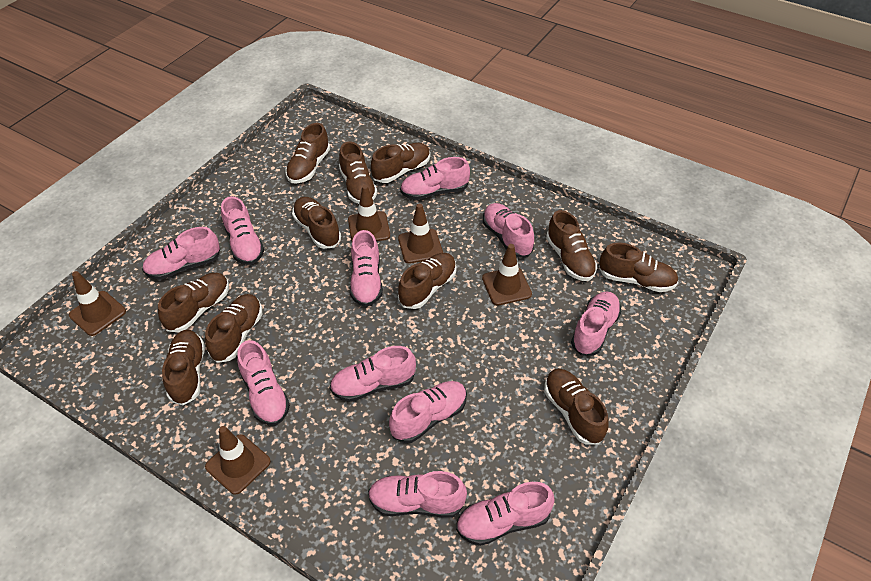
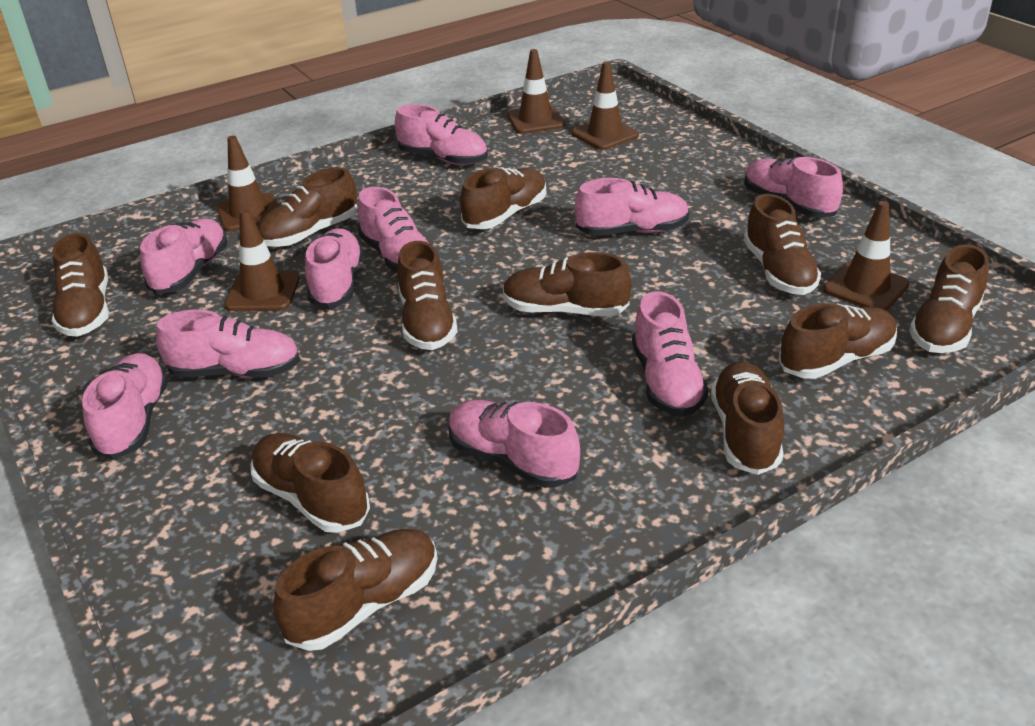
pink shoe: 11 -> 10

